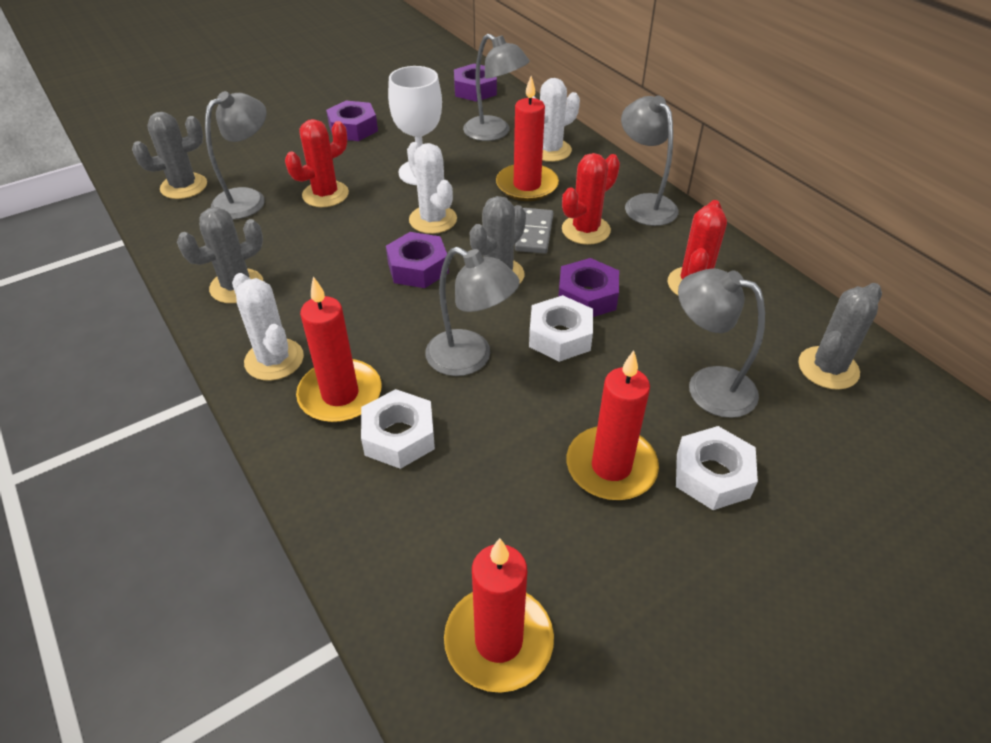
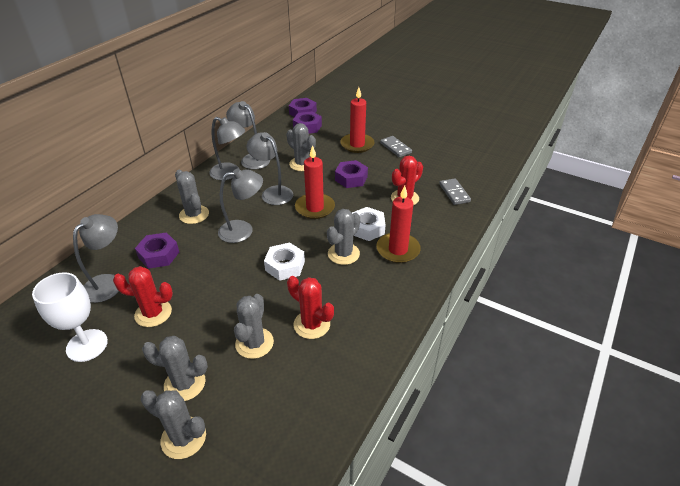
grey cactus: 4 -> 6
grey domino: 1 -> 2
red candle: 4 -> 3
white cactus: 3 -> 0
white nut: 3 -> 2

